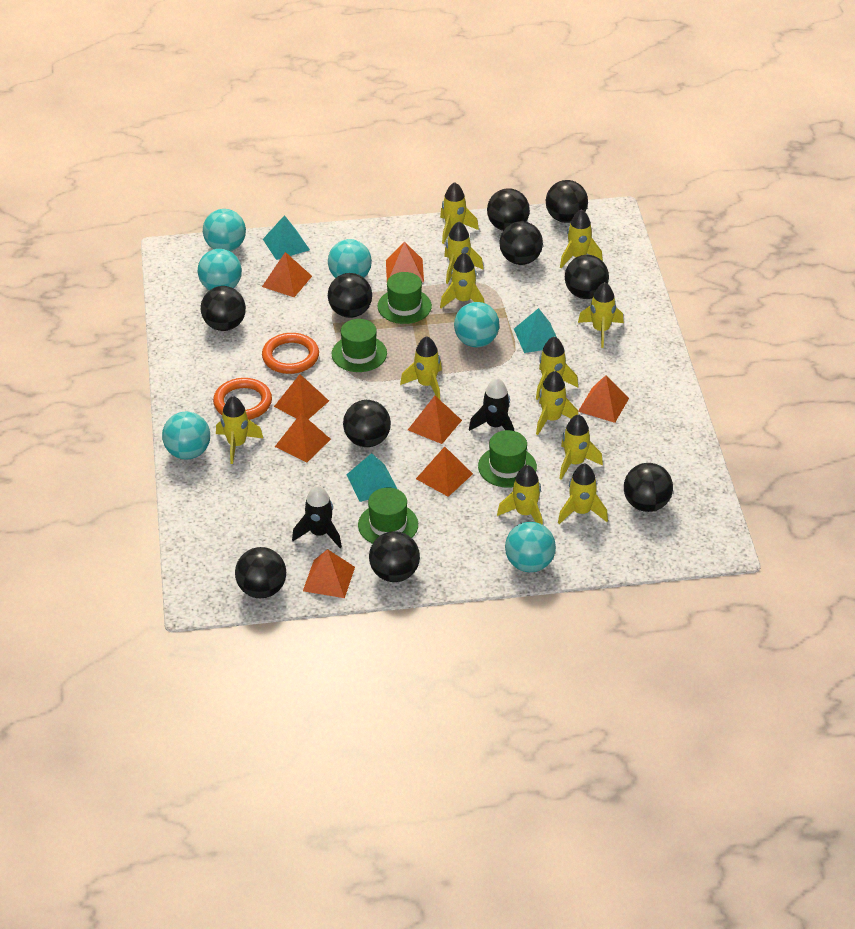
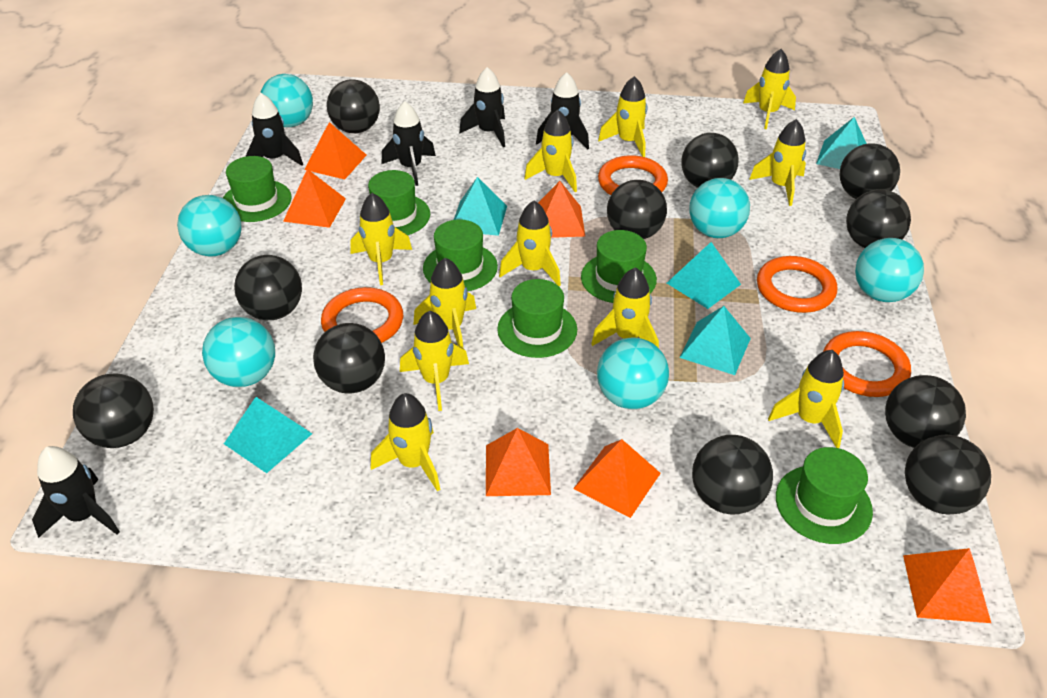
black ball: 10 -> 11
black rocket: 2 -> 5
green hat: 4 -> 6
orange pyramid: 8 -> 6
orange ring: 2 -> 4
turquoise pyramid: 3 -> 5
yellow rocket: 12 -> 11

